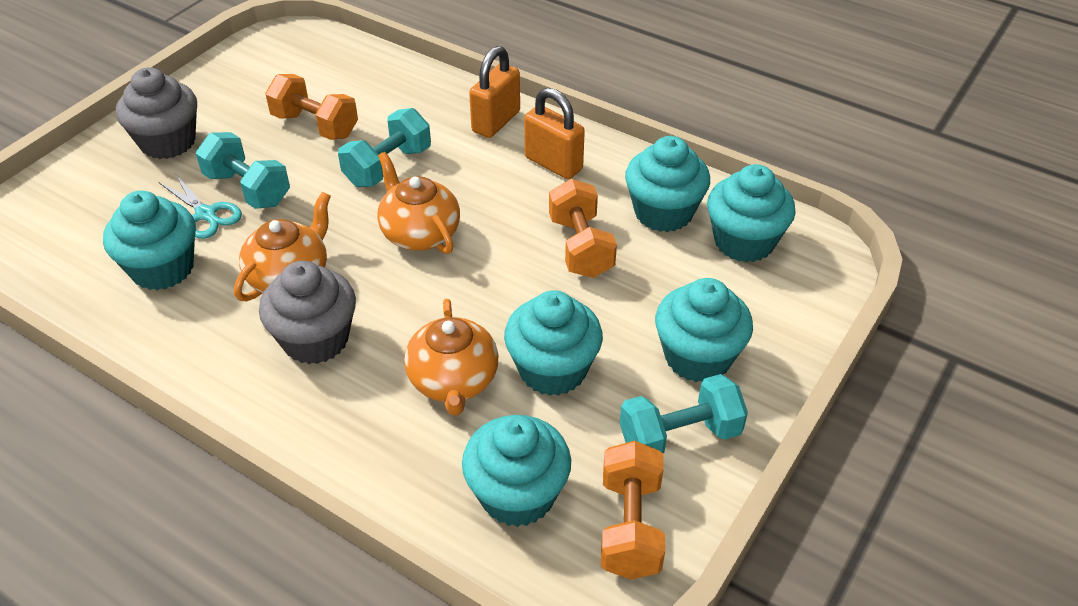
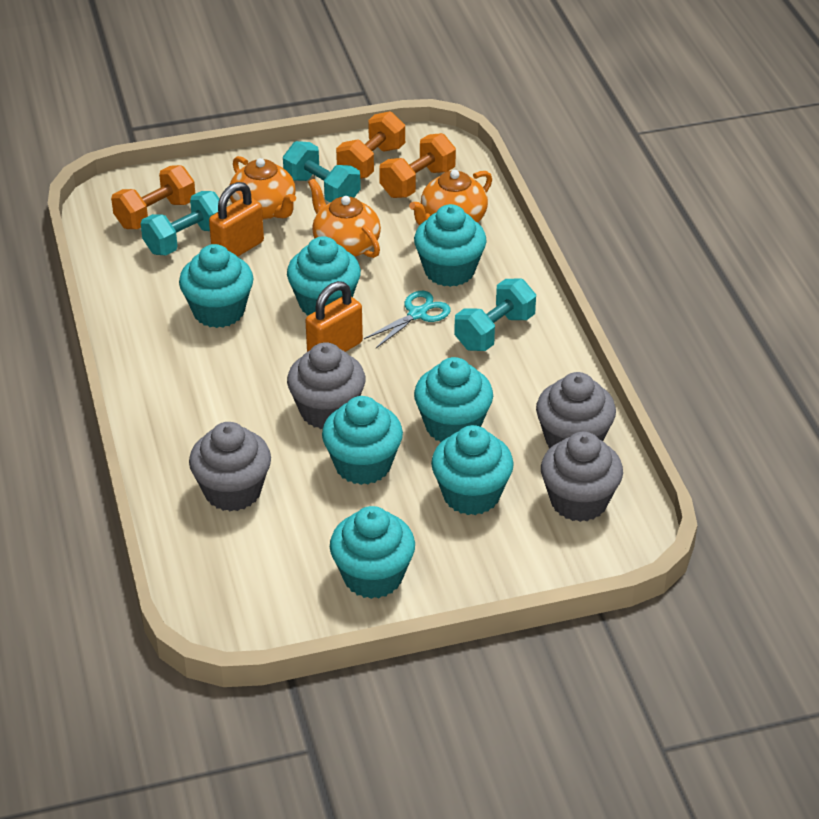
grey cupcake: 2 -> 4
turquoise cupcake: 6 -> 7

